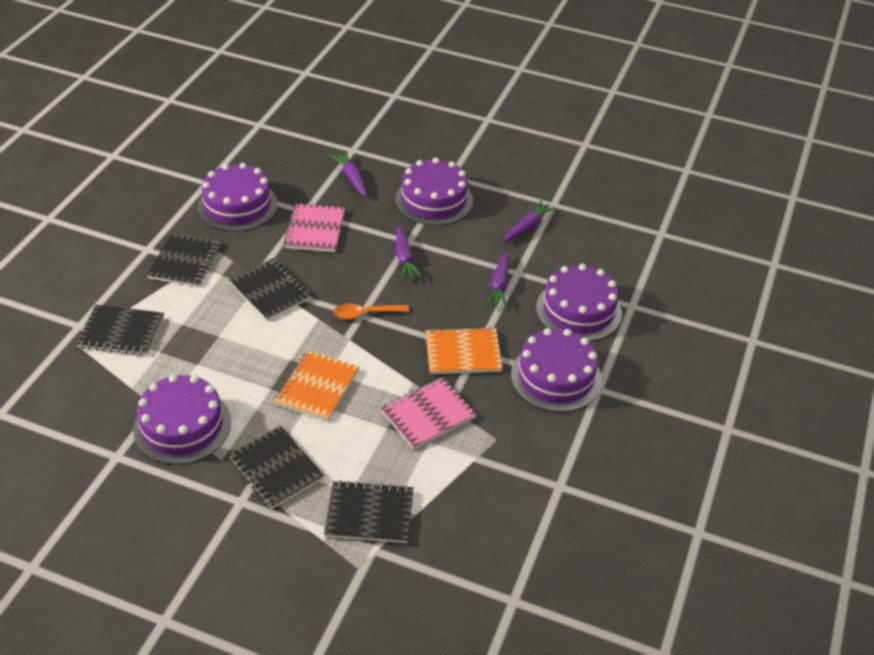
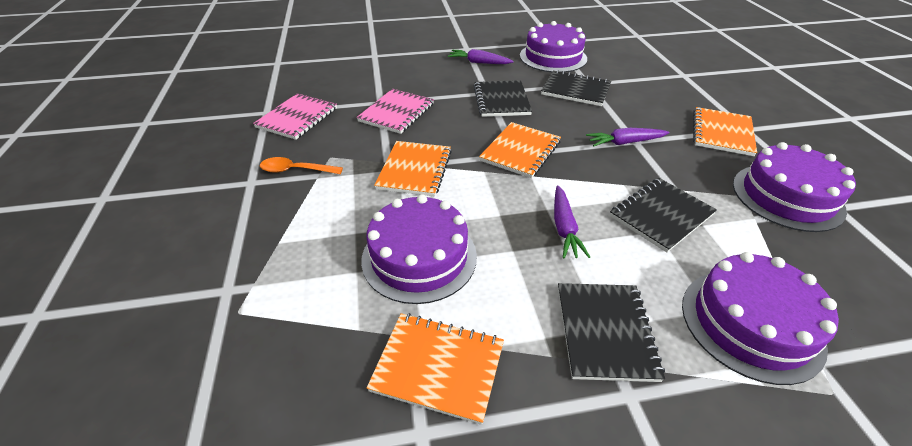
black notebook: 5 -> 4
orange notebook: 2 -> 4
purple cake: 5 -> 4
purple carrot: 4 -> 3

